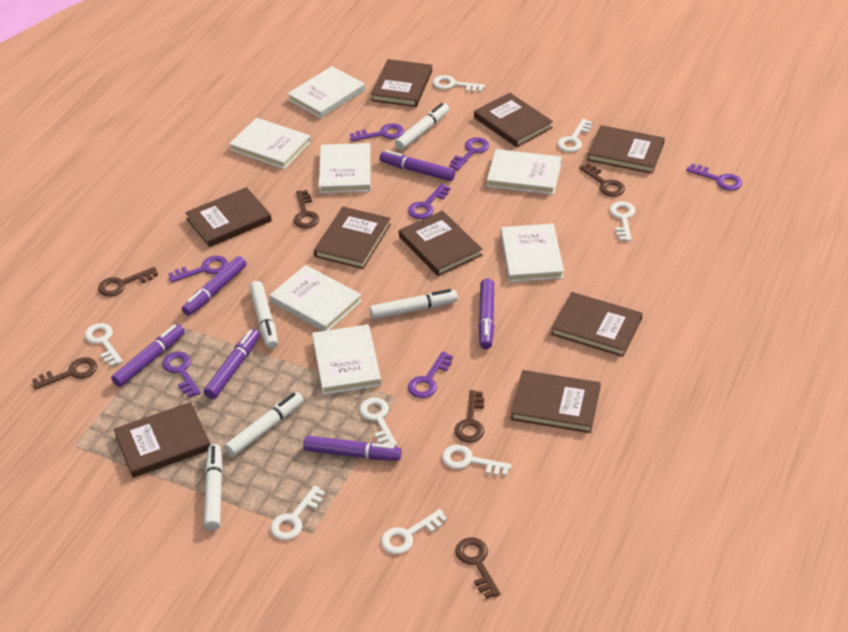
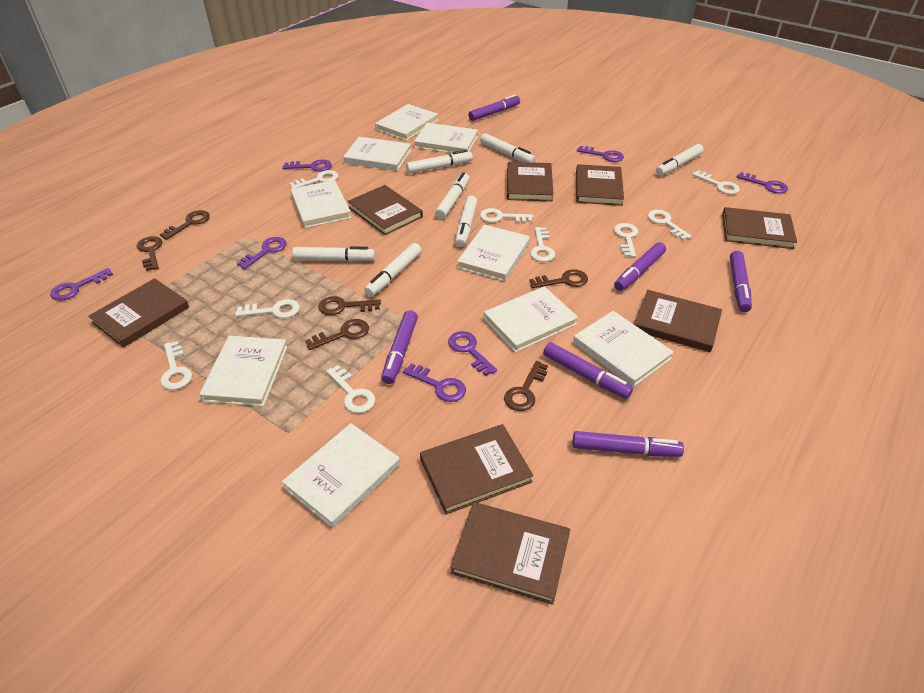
brown book: 9 -> 8
white book: 7 -> 9
white key: 8 -> 9
white marker: 5 -> 7

